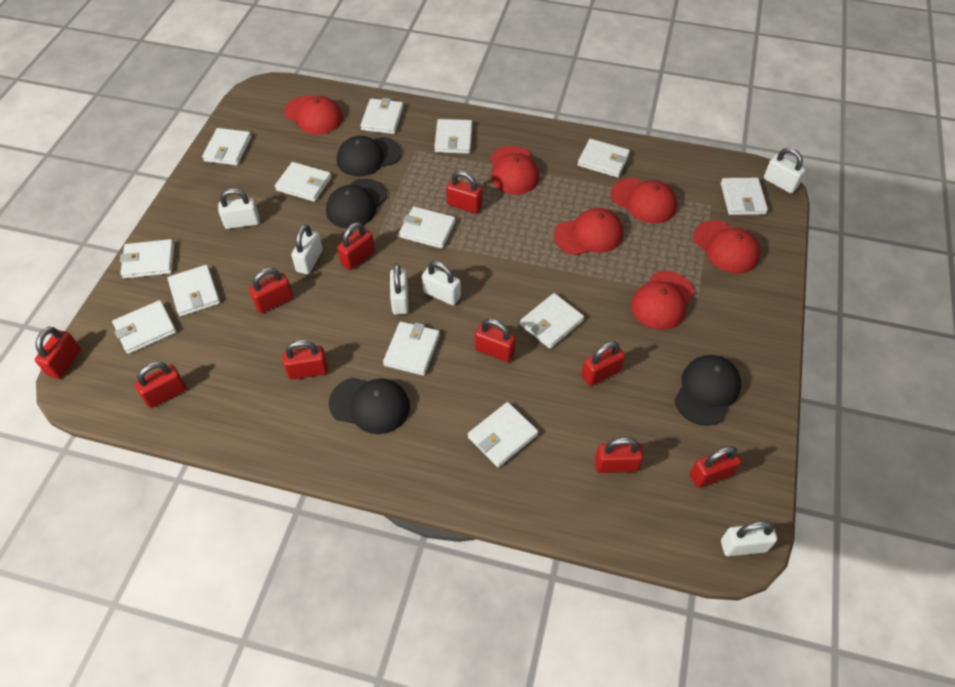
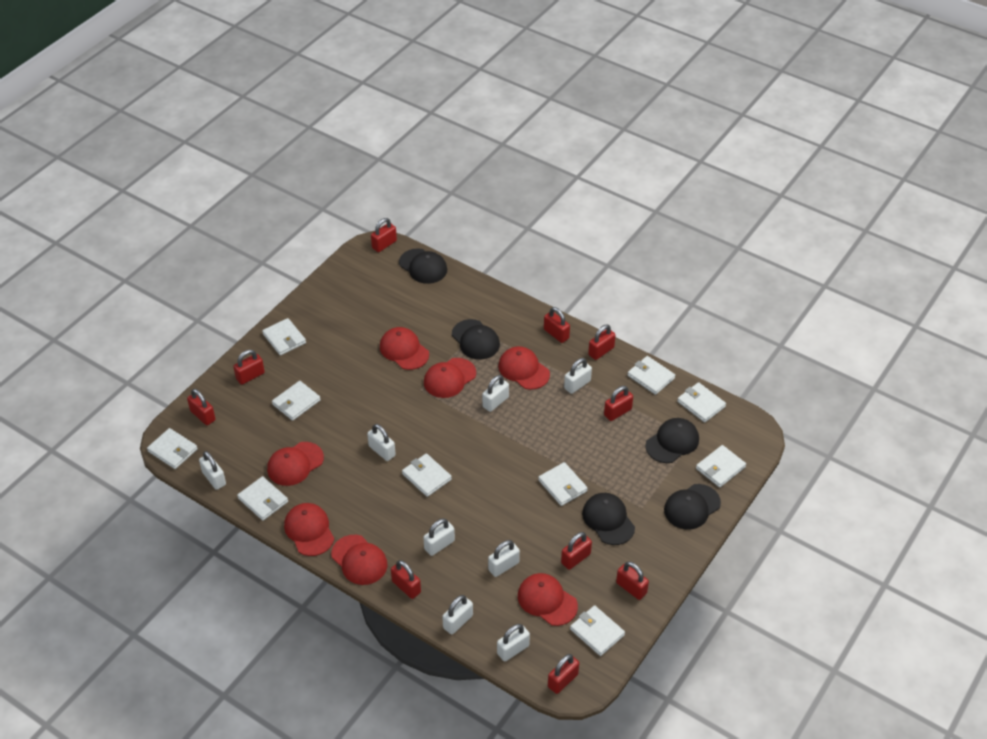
black cap: 4 -> 5
red cap: 6 -> 7
white padlock: 6 -> 8
white wallet: 13 -> 10

